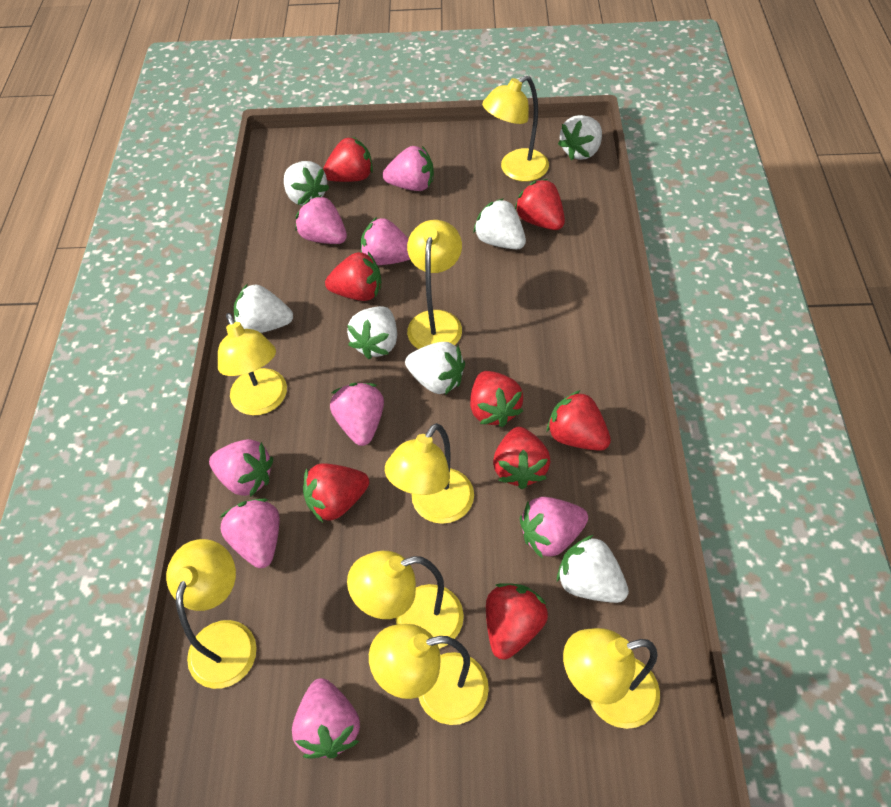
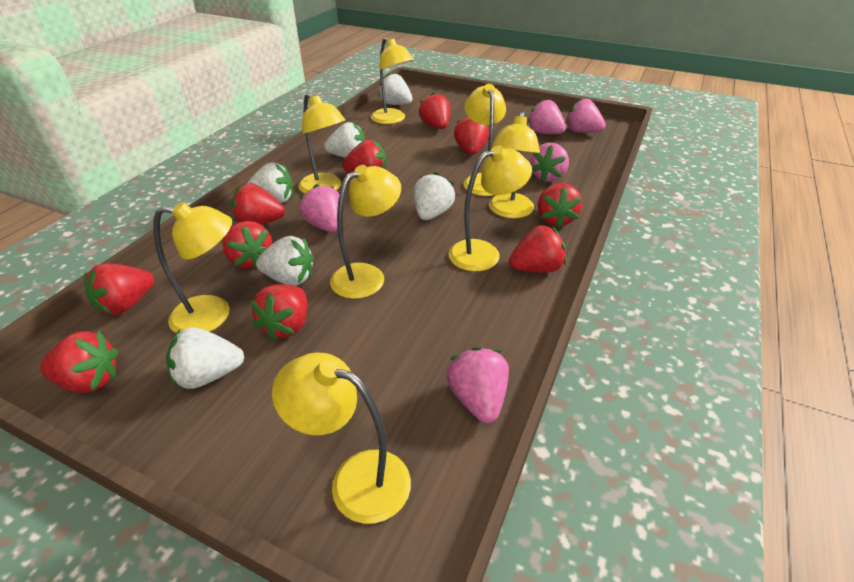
pink strawberry: 8 -> 5
red strawberry: 8 -> 10
white strawberry: 7 -> 6

